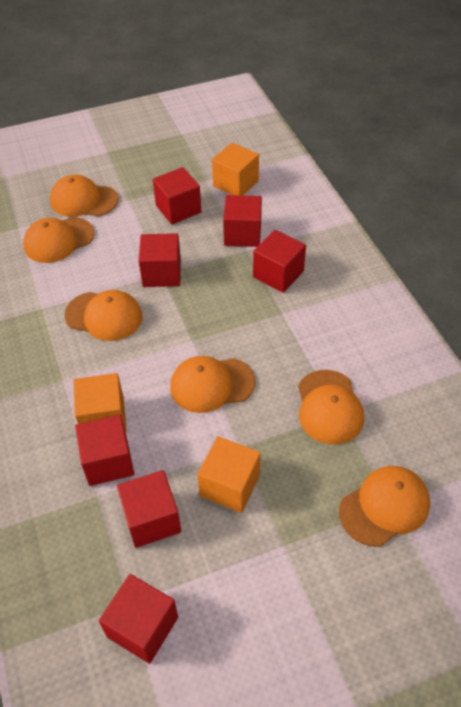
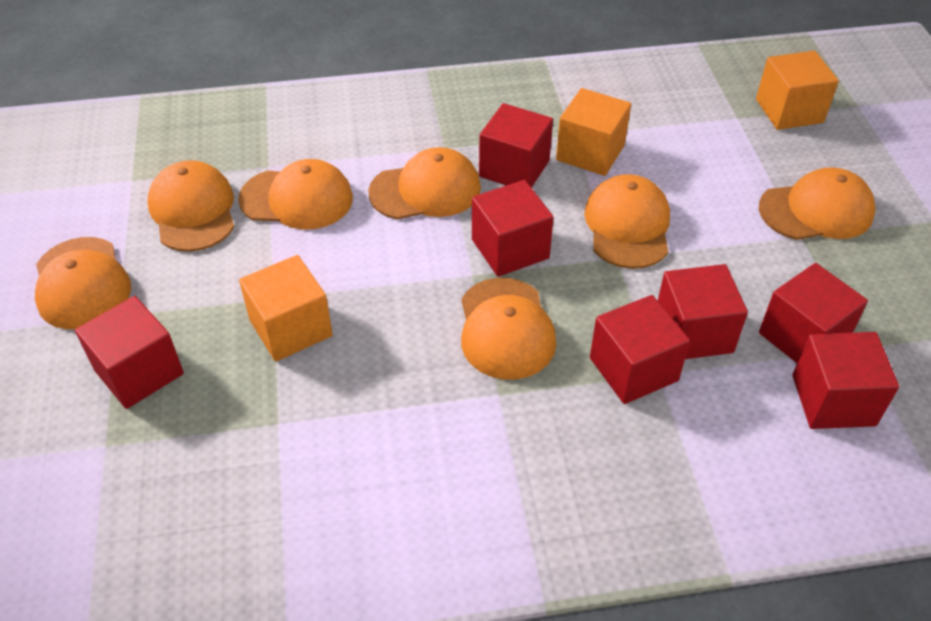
orange cap: 6 -> 7

